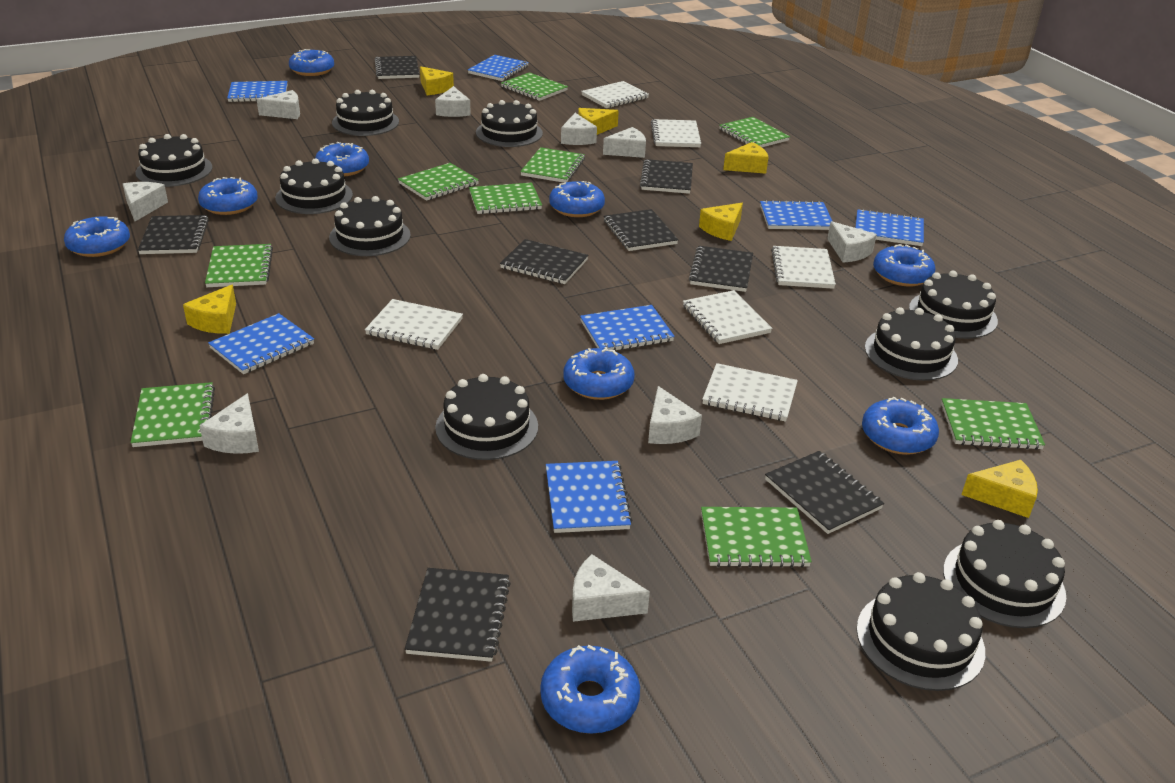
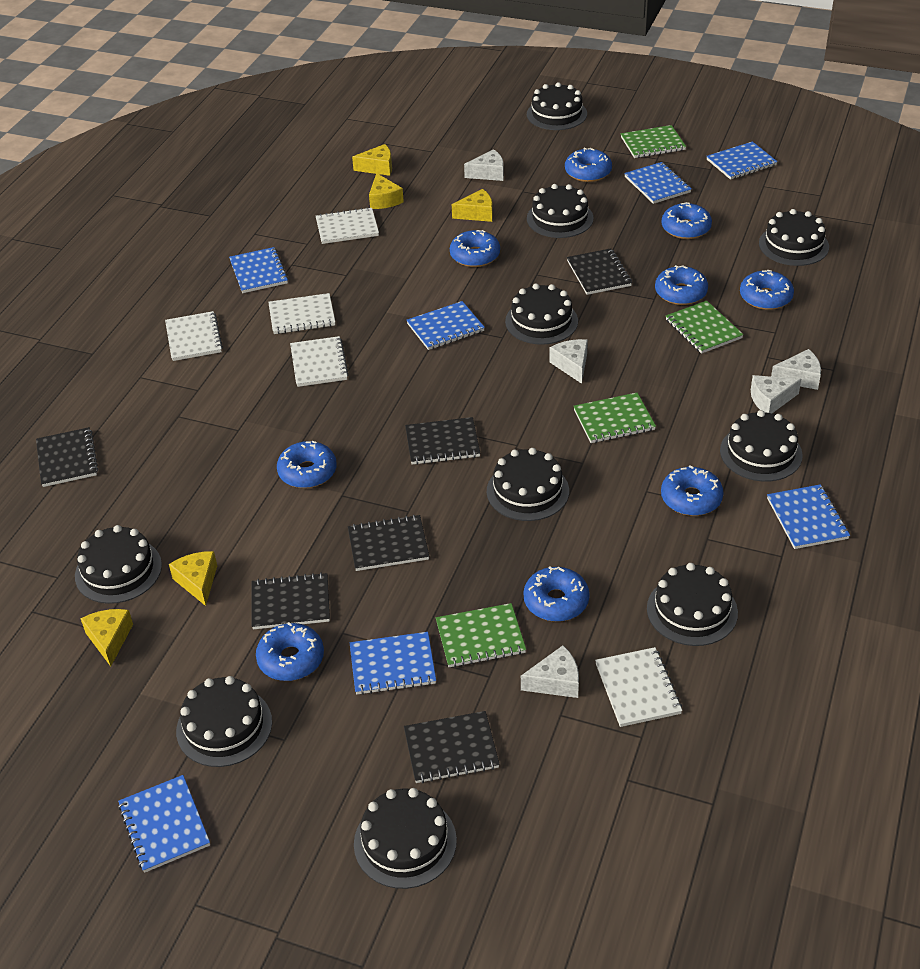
black notebook: 8 -> 6
green notebook: 9 -> 4
white cheese: 9 -> 5
white notebook: 6 -> 5
yellow cheese: 6 -> 5

